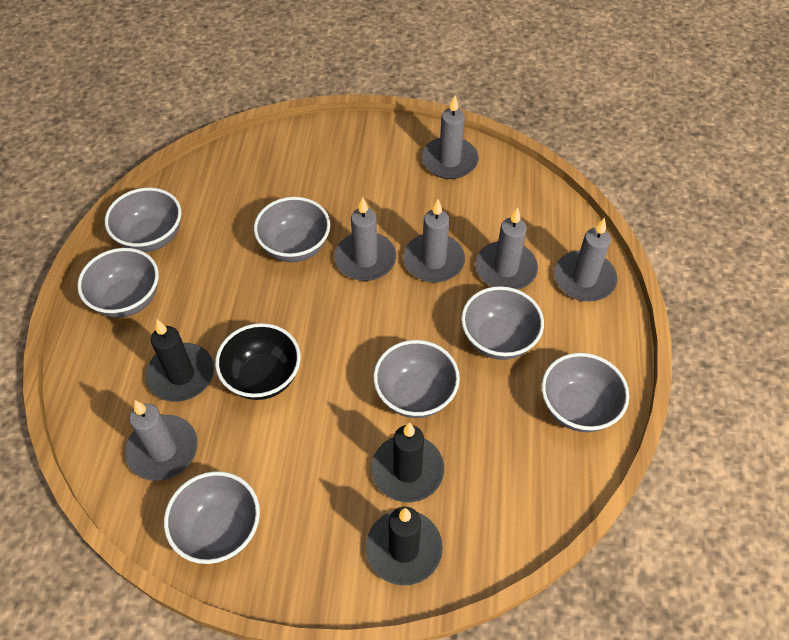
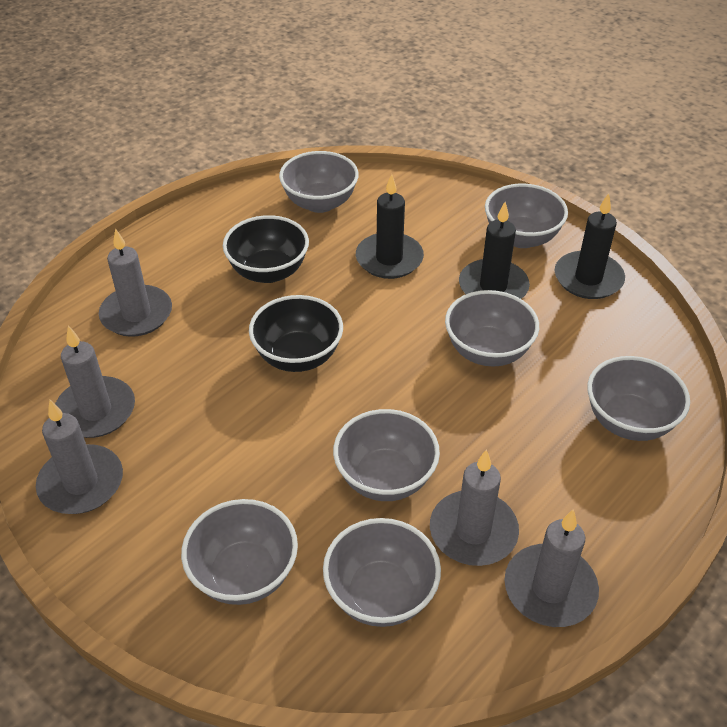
black bowl: 1 -> 2
grey candle: 6 -> 5

